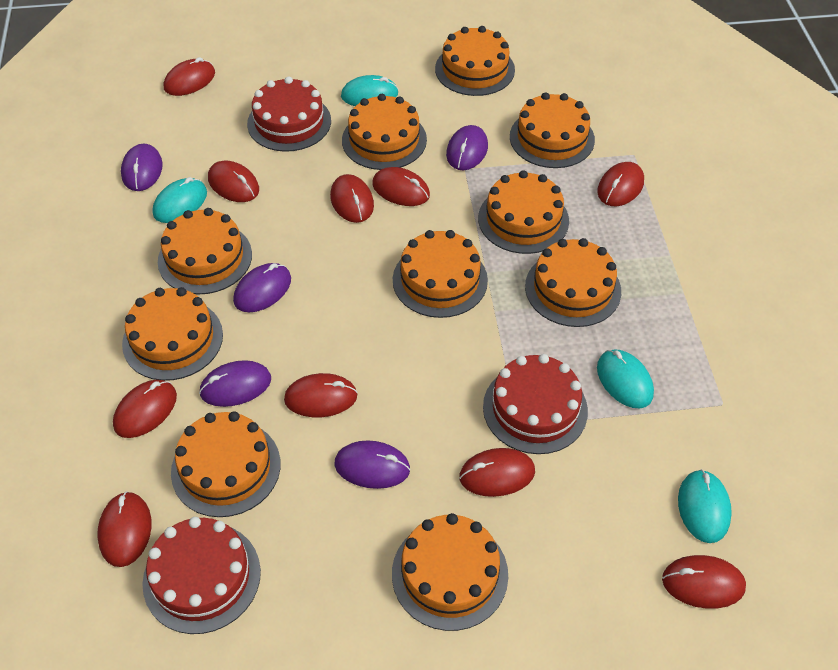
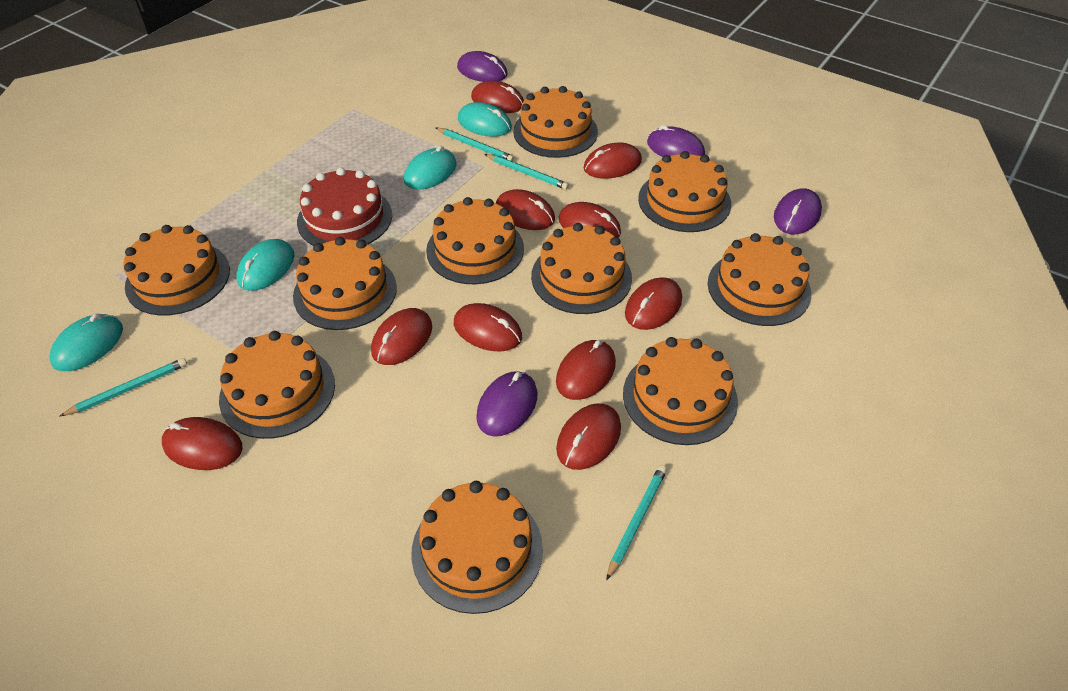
purple mouse: 5 -> 4
red cake: 3 -> 1
turquoise pencil: 0 -> 4

